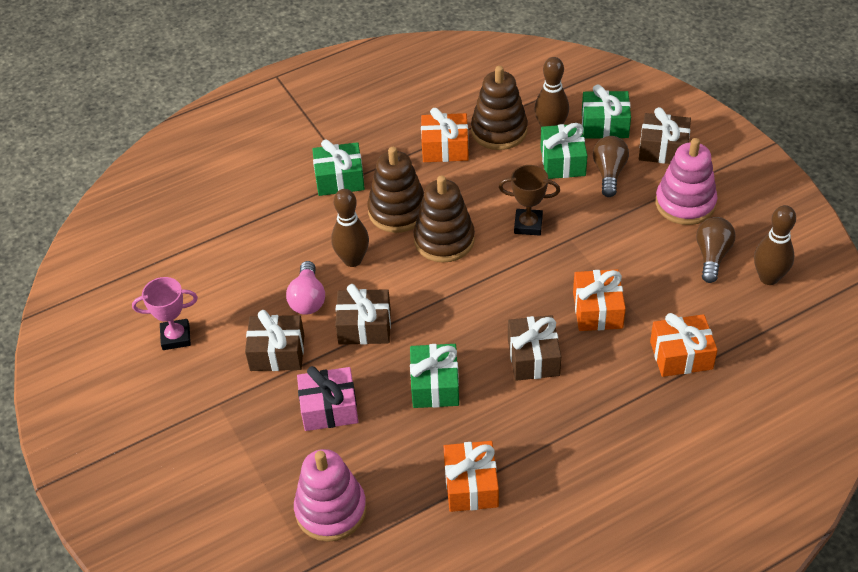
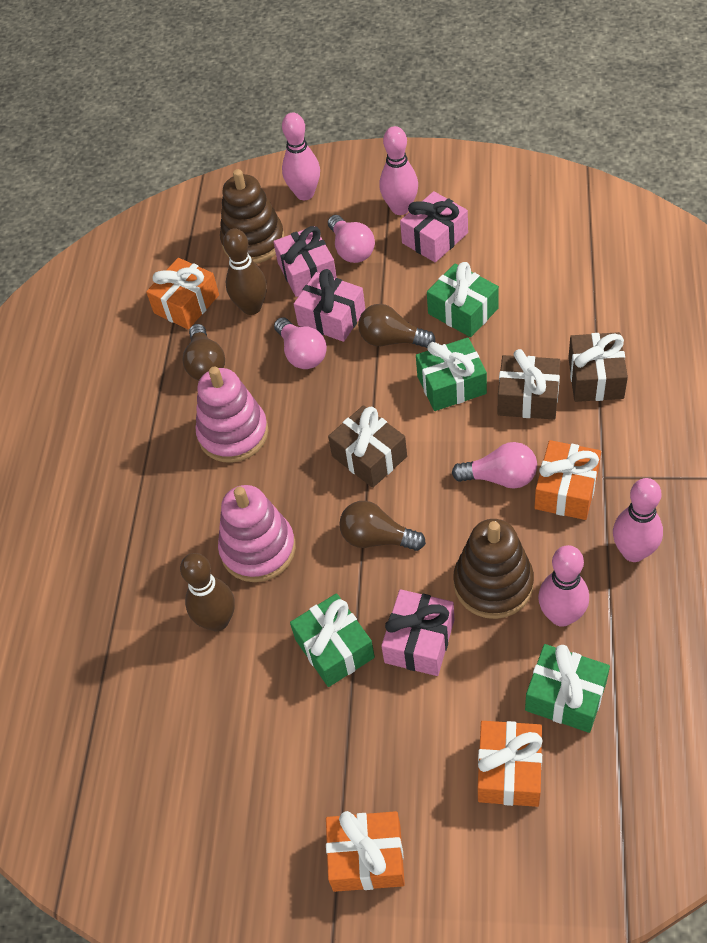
brown bowling pin: 3 -> 2
brown gift: 4 -> 3
brown light bulb: 2 -> 3
brown stacking toy: 3 -> 2
brown trophy: 1 -> 0
pink bowling pin: 0 -> 4
pink gift: 1 -> 4
pink light bulb: 1 -> 3
pink trophy: 1 -> 0

